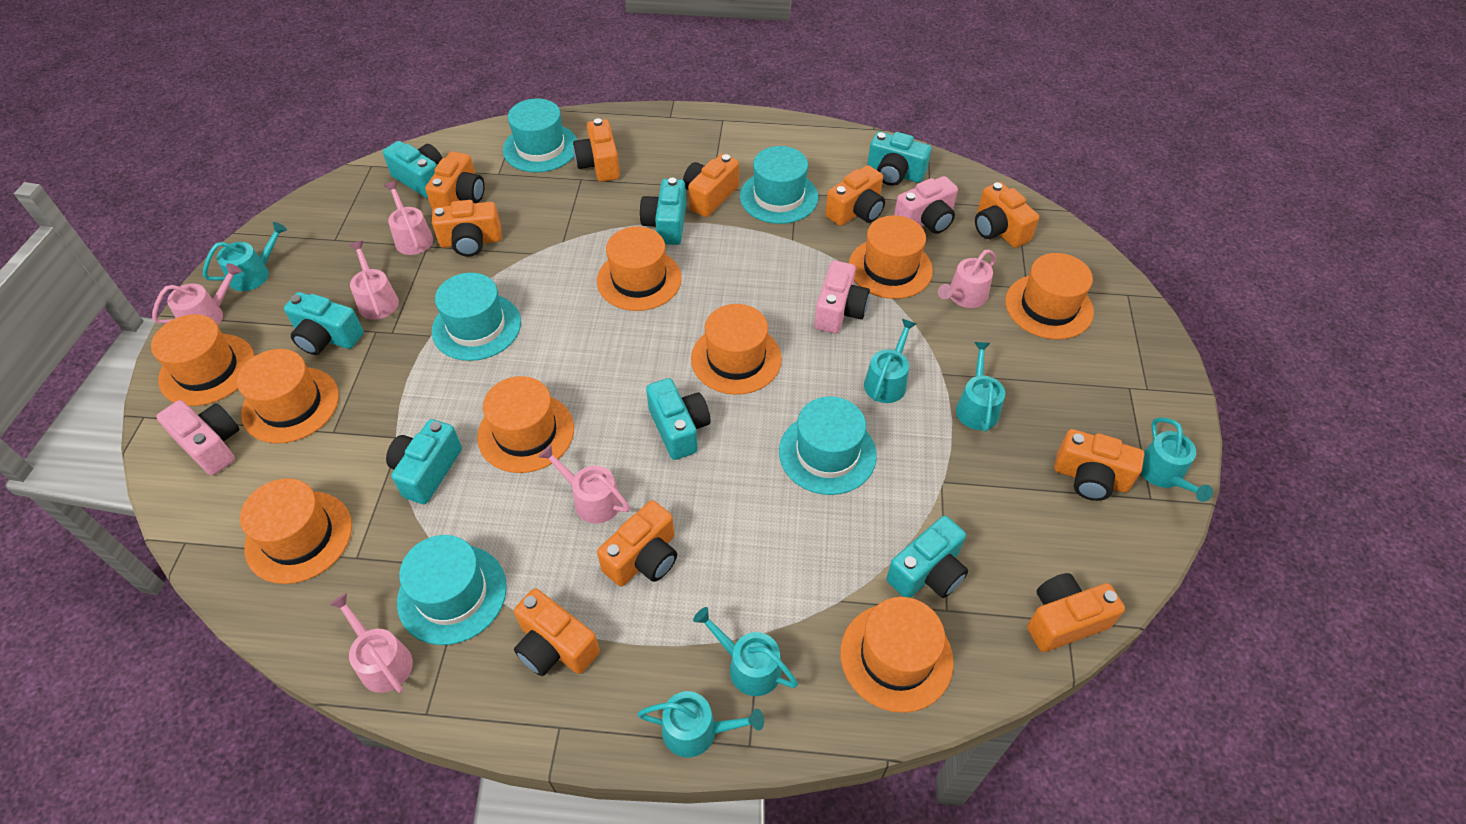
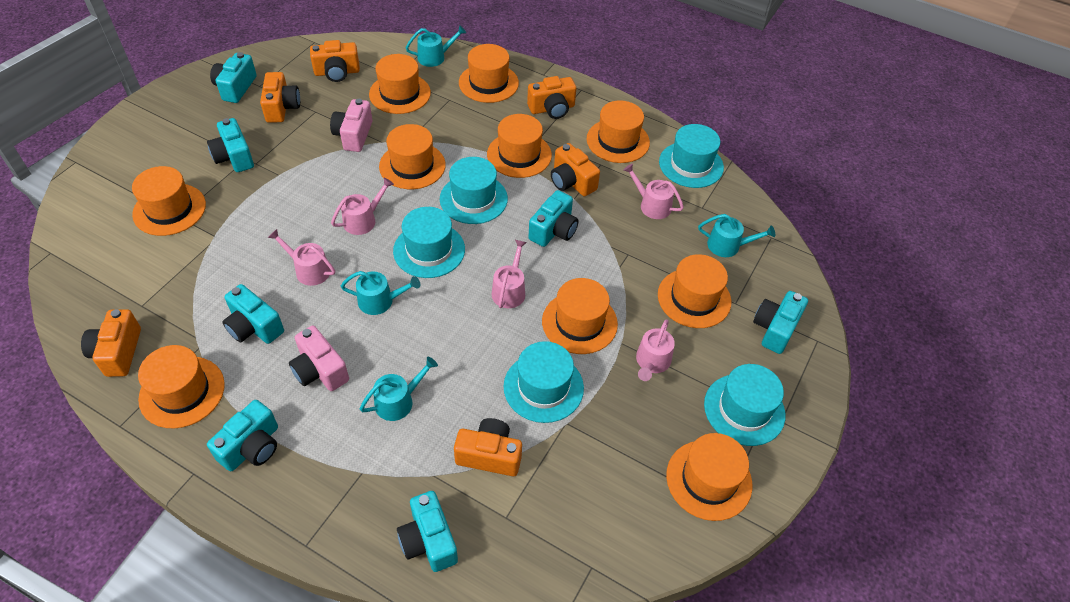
orange camera: 10 -> 6
orange hat: 9 -> 10
pink camera: 3 -> 2
pink watering can: 6 -> 5
turquoise watering can: 6 -> 4

